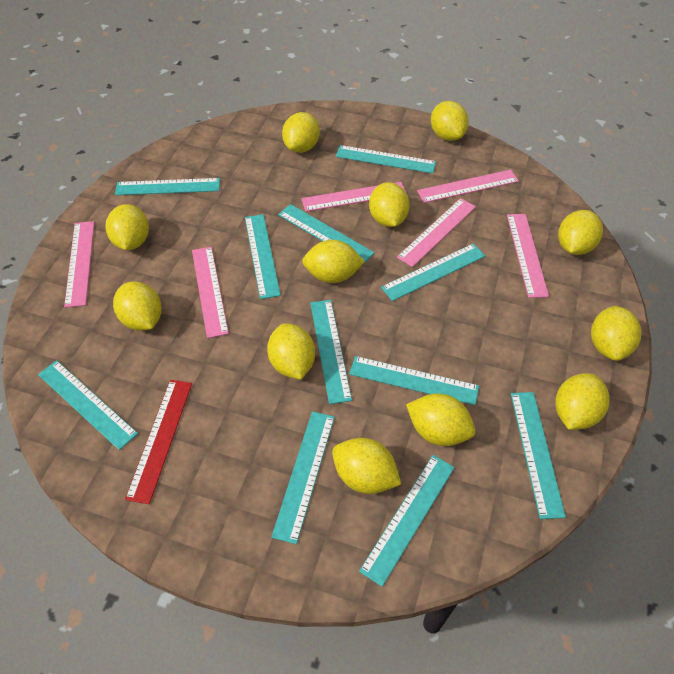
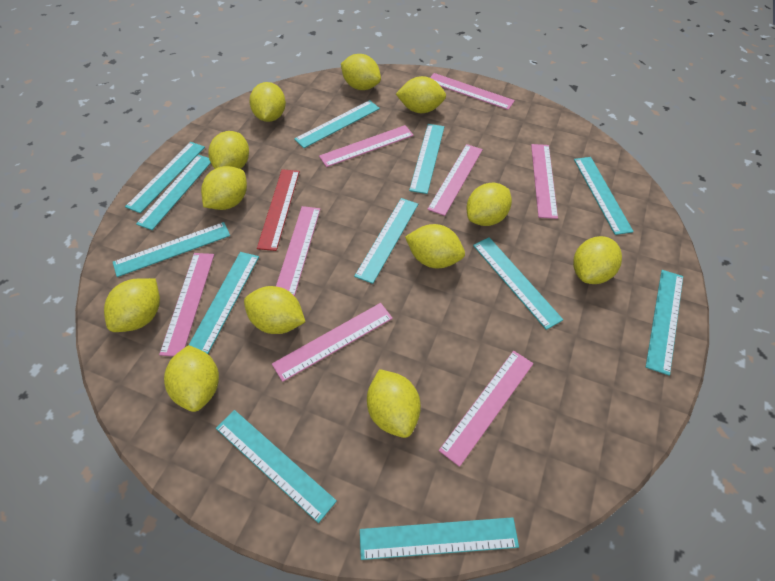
pink ruler: 6 -> 8
turquoise ruler: 11 -> 12

